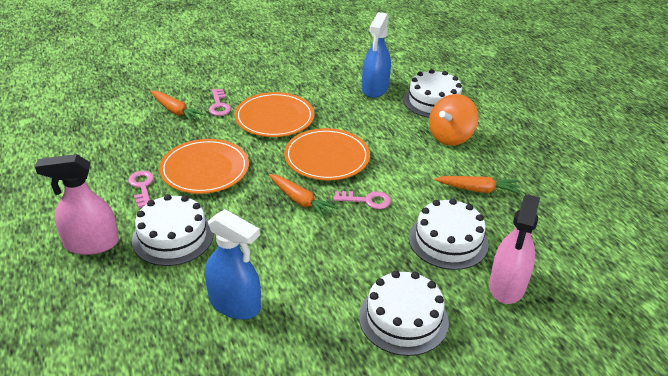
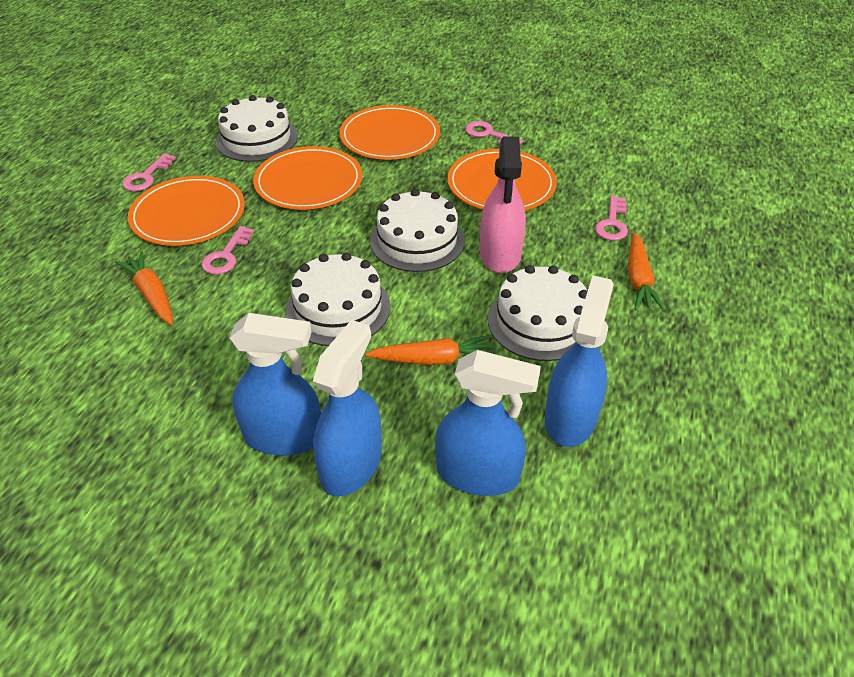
blue spray bottle: 2 -> 4
orange plate: 3 -> 4
orange spinning top: 1 -> 0
pink key: 3 -> 4
pink spray bottle: 2 -> 1

